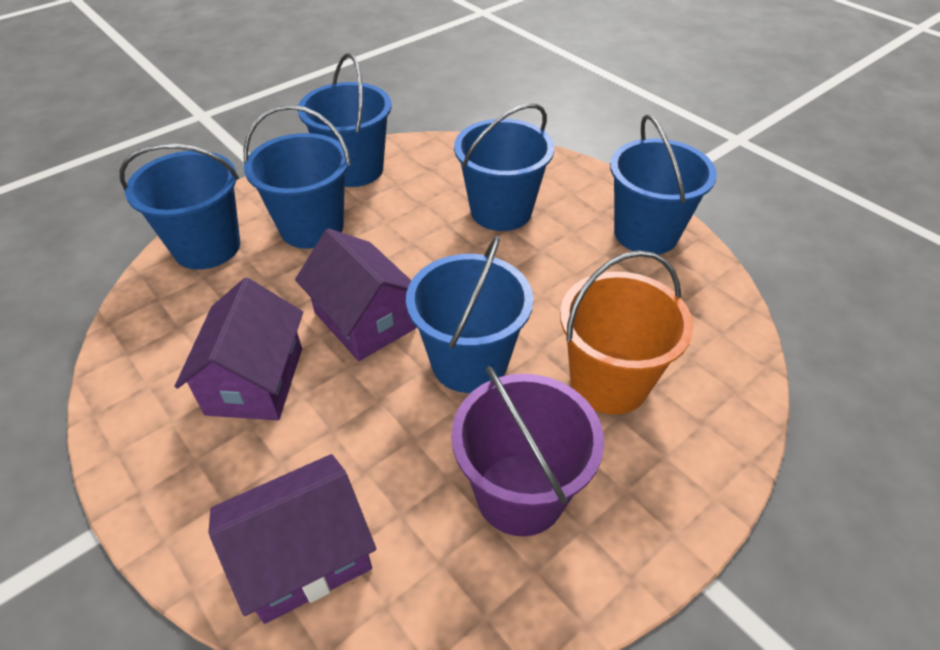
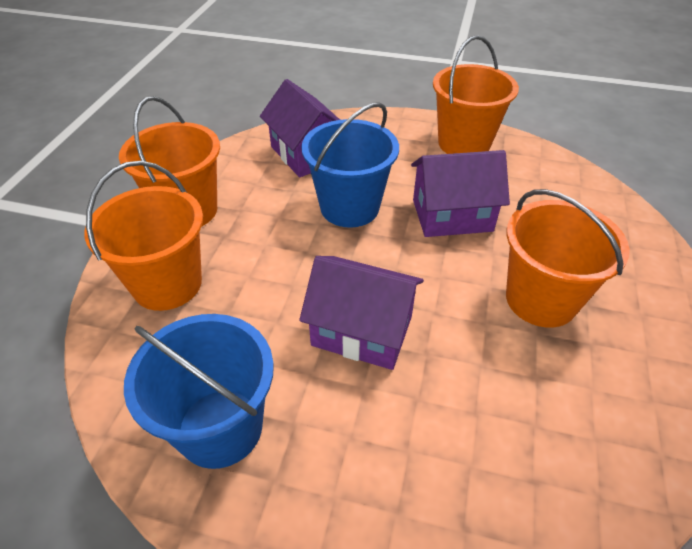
blue bucket: 6 -> 2
orange bucket: 1 -> 4
purple bucket: 1 -> 0

